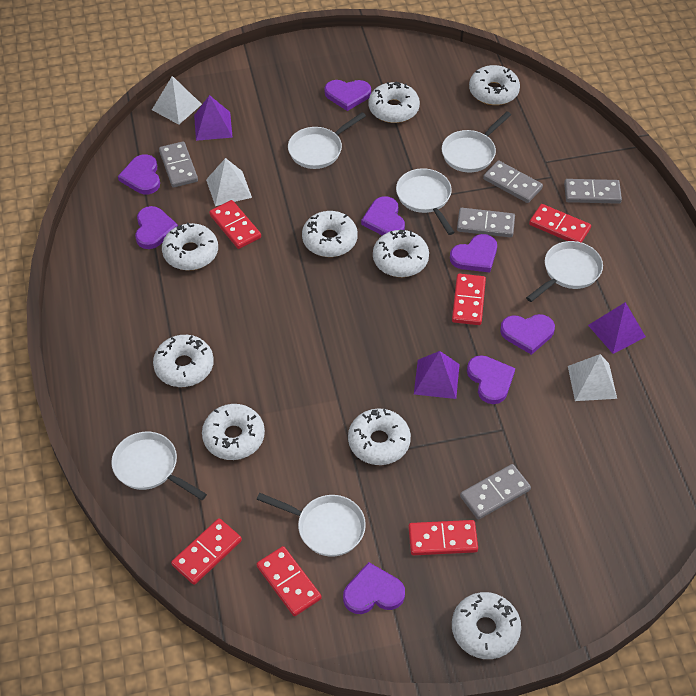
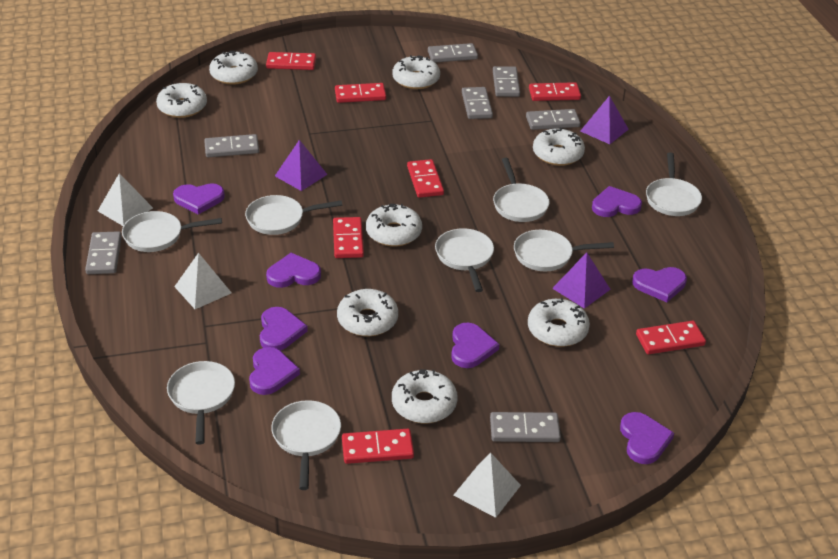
grey domino: 5 -> 7
red domino: 6 -> 7
white donut: 9 -> 8
white pan: 6 -> 8

